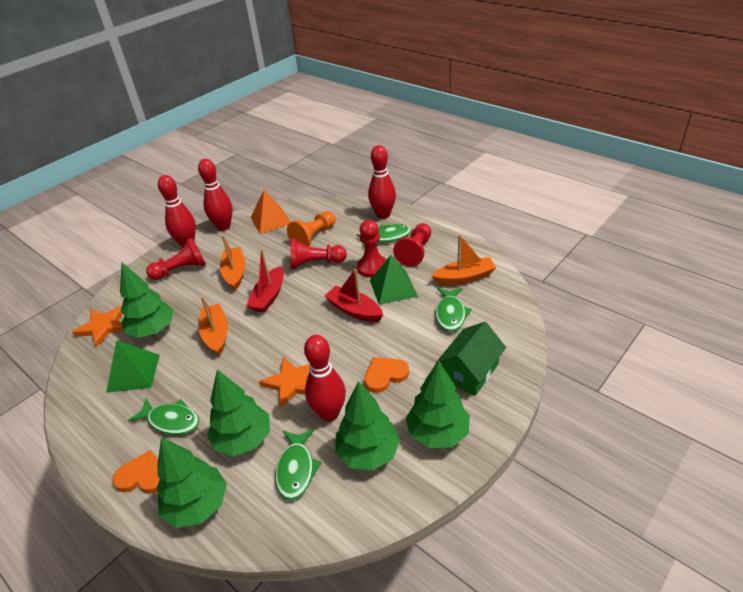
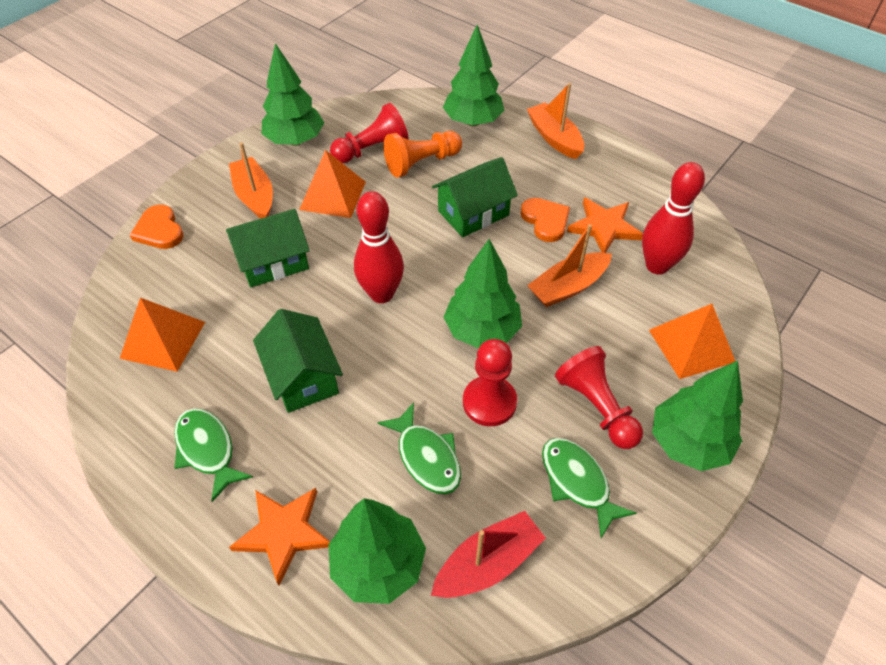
green fish: 4 -> 3
green house: 1 -> 3
green pyramid: 2 -> 0
orange pyramid: 1 -> 3
red boat: 2 -> 1
red bowling pin: 4 -> 2
red pawn: 4 -> 3

